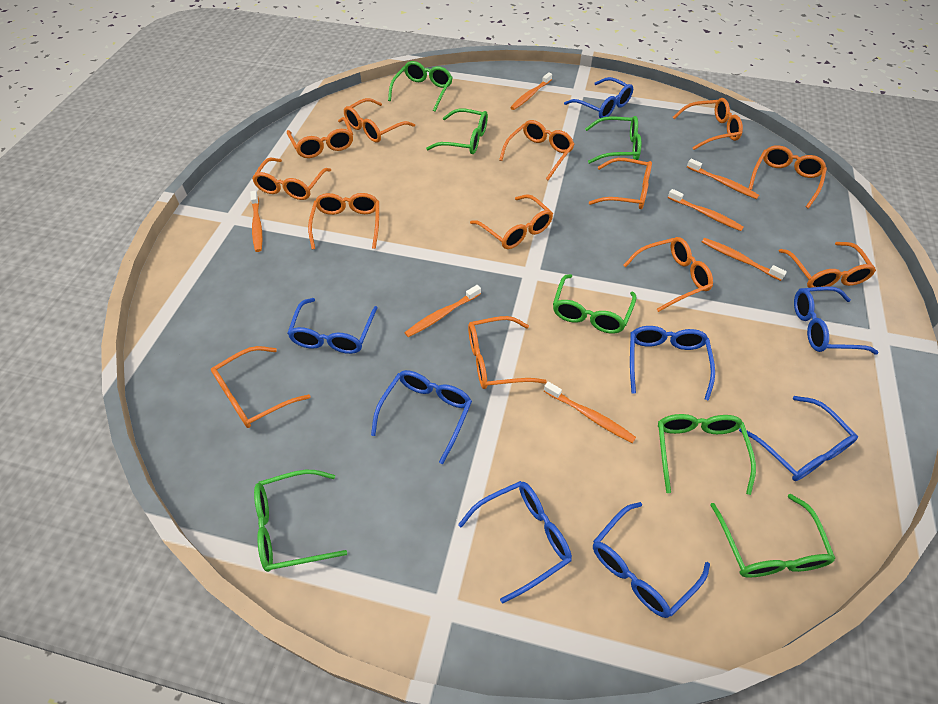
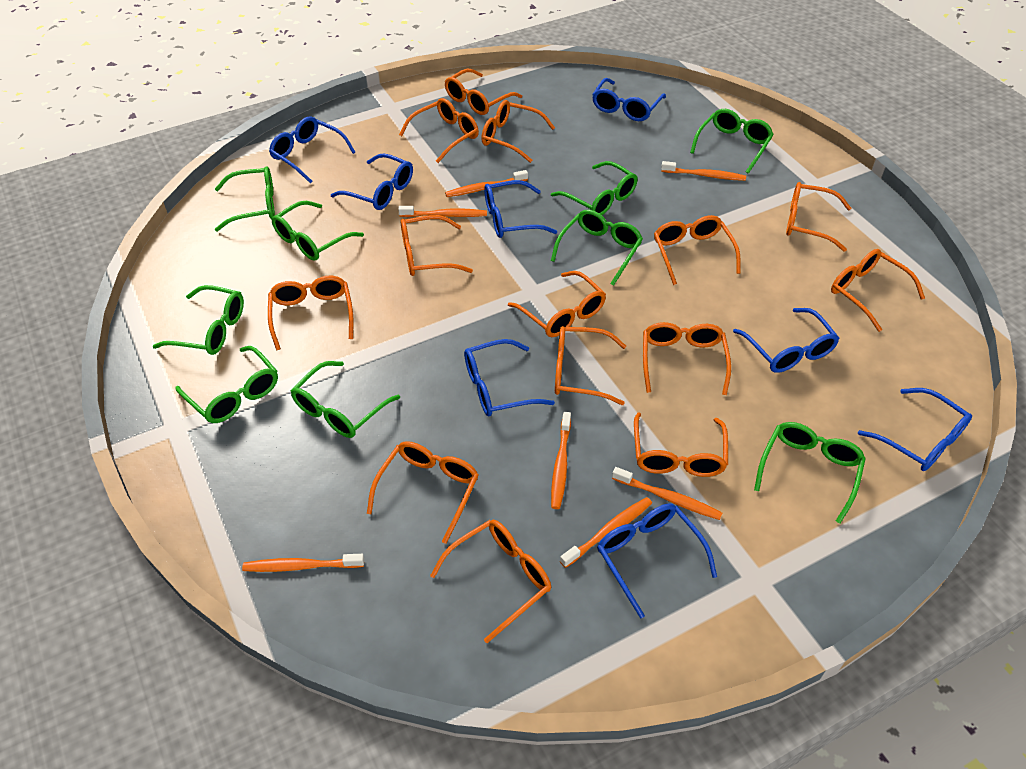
green glasses: 7 -> 9
orange glasses: 13 -> 14

